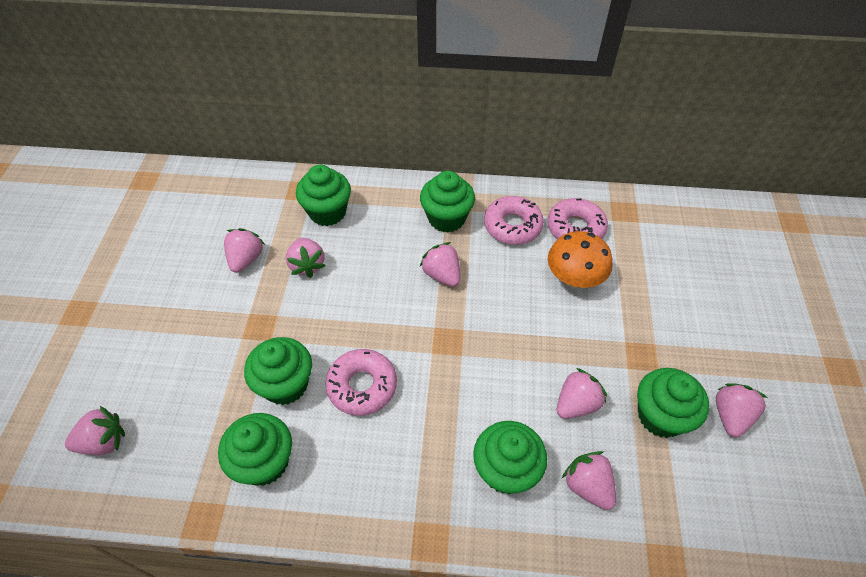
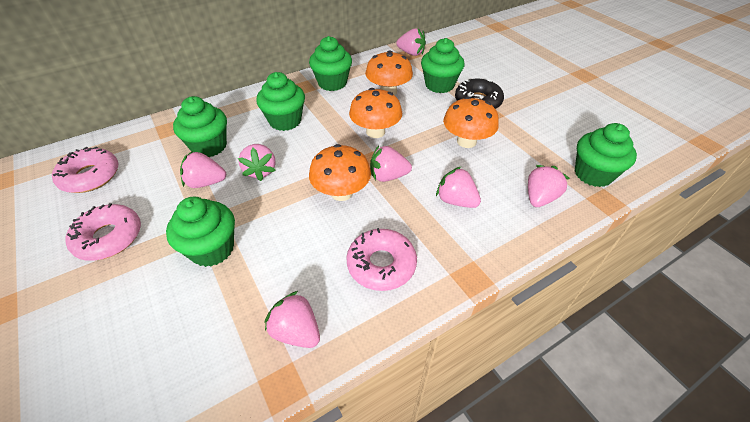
black donut: 0 -> 1
orange mushroom: 1 -> 4

